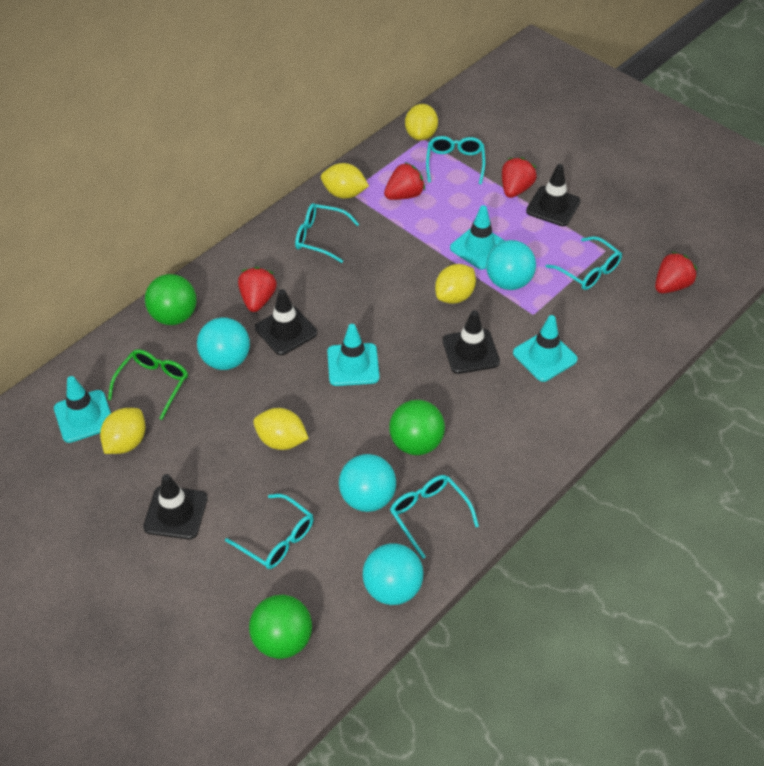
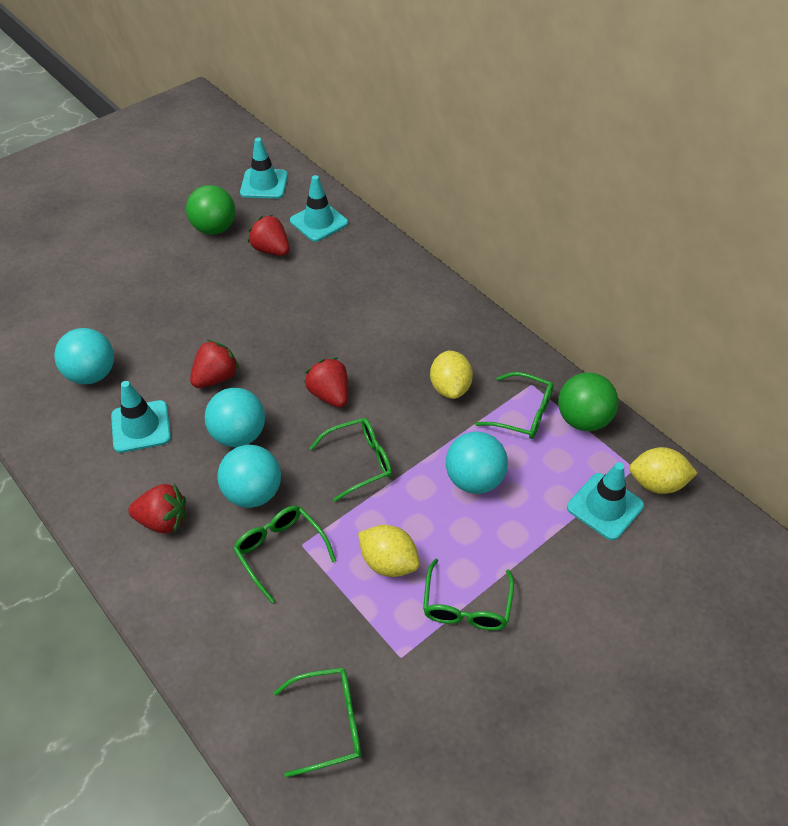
black traffic cone: 4 -> 0
green ball: 3 -> 2
green glasses: 1 -> 5
turquoise glasses: 5 -> 0
yellow lemon: 5 -> 3

